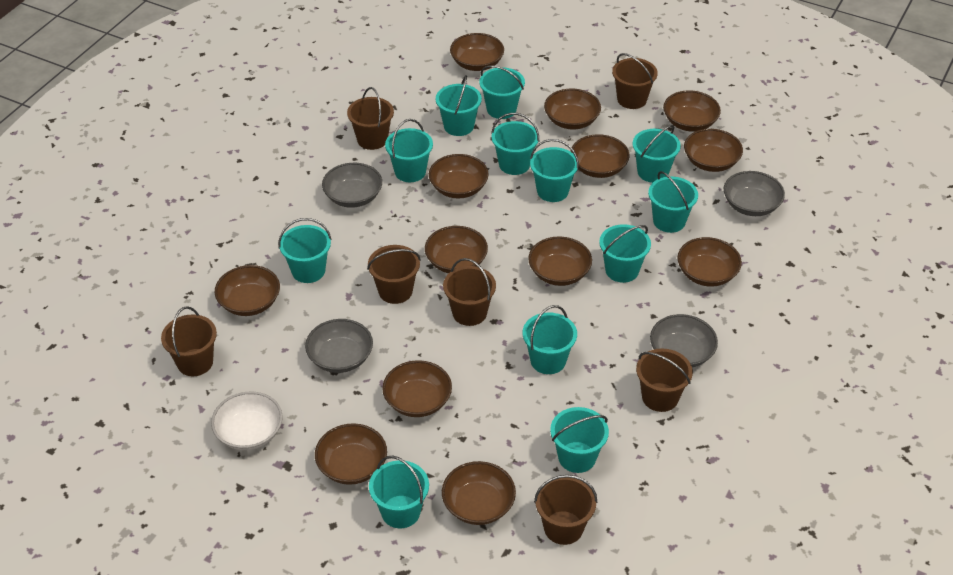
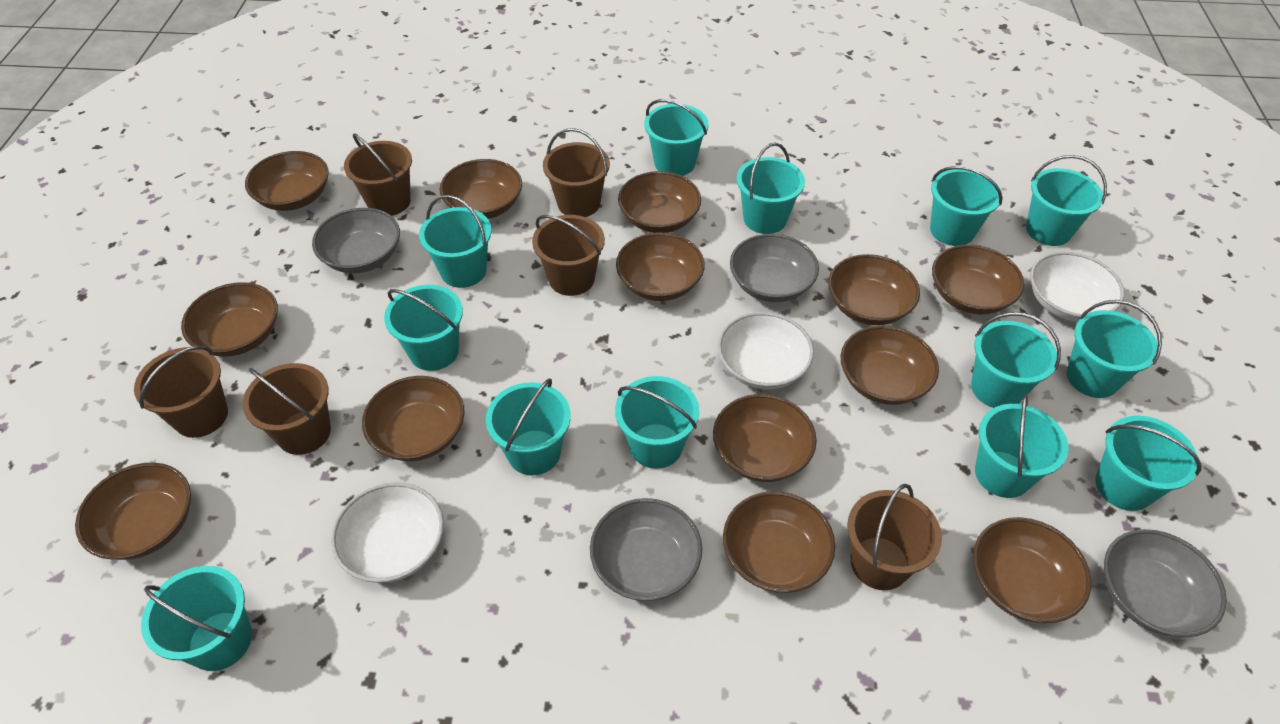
brown bucket: 7 -> 6
turquoise bucket: 12 -> 13
white bowl: 1 -> 3

